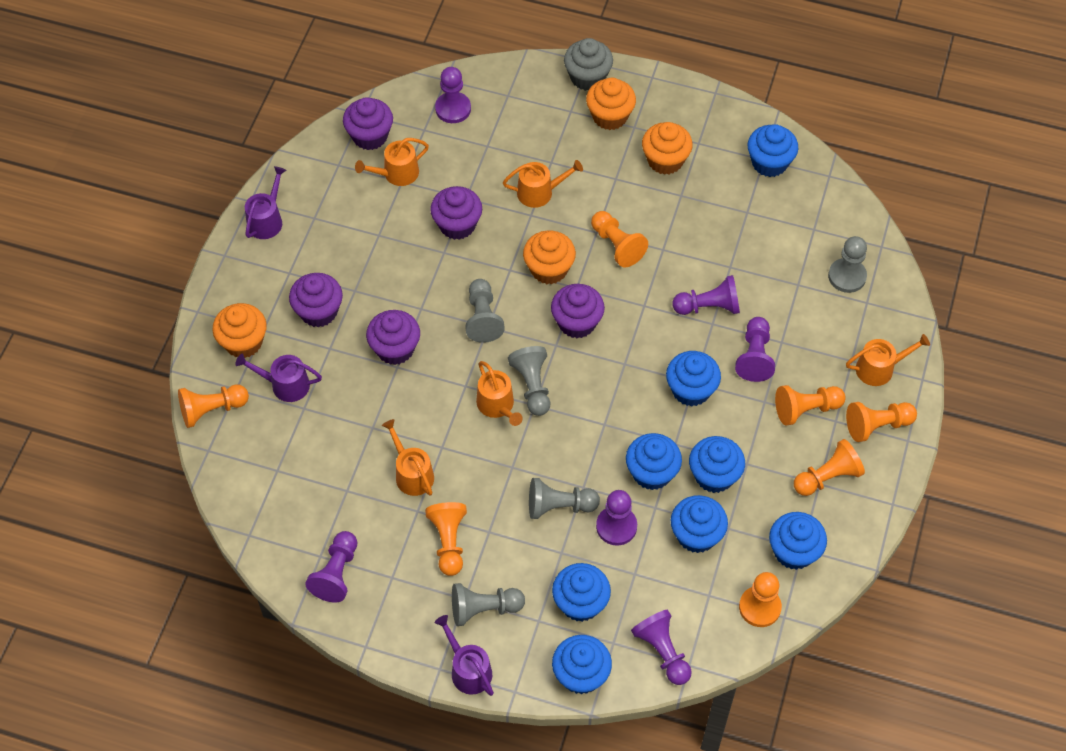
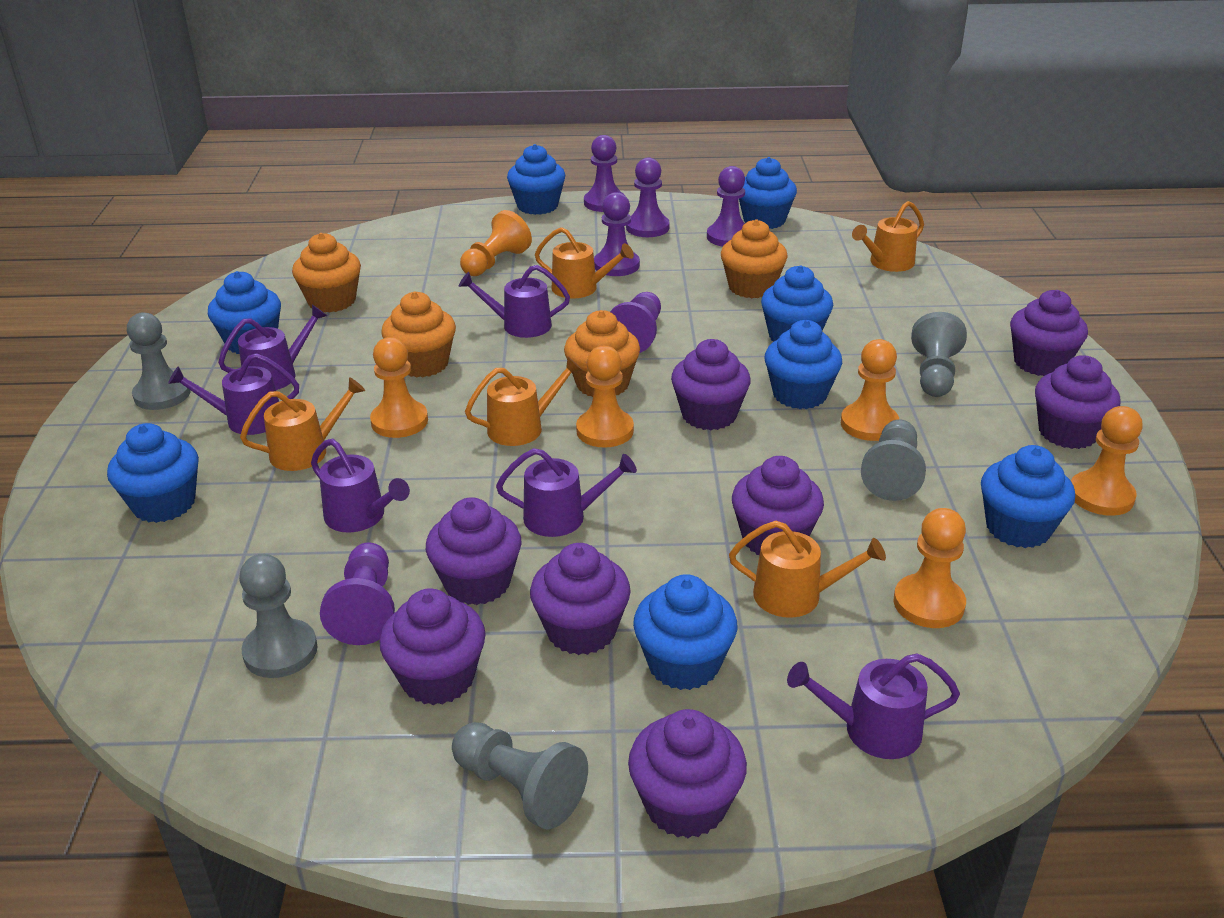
grey cupcake: 1 -> 0
orange pawn: 7 -> 6
purple cupcake: 5 -> 8
purple watering can: 3 -> 6

